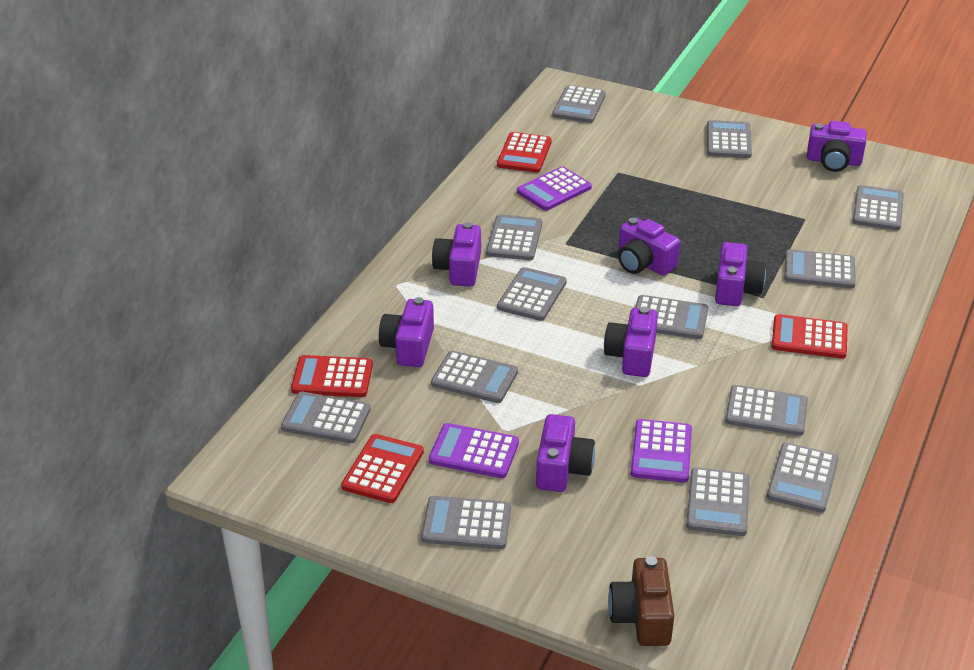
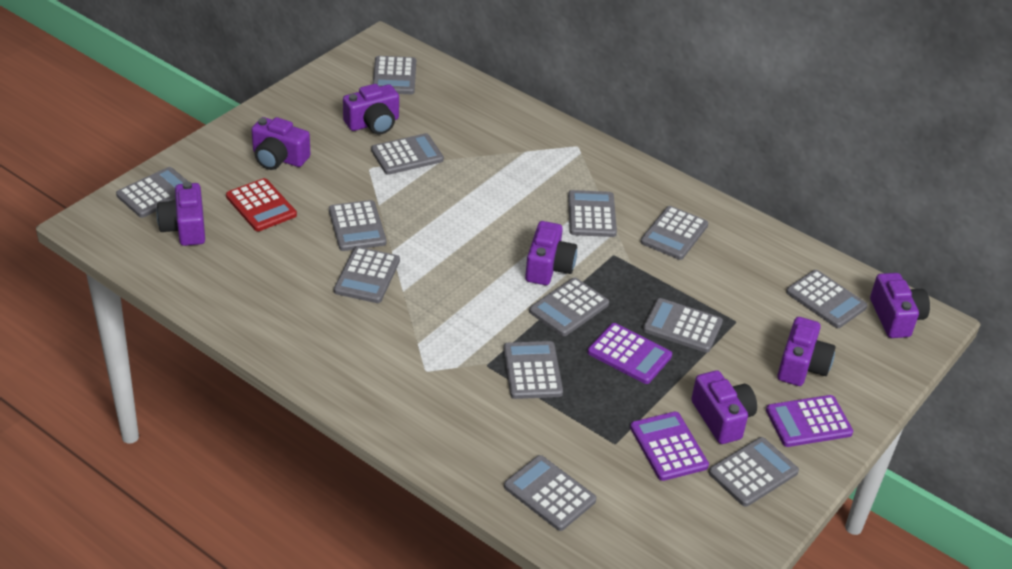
brown camera: 1 -> 0
red calculator: 4 -> 1

